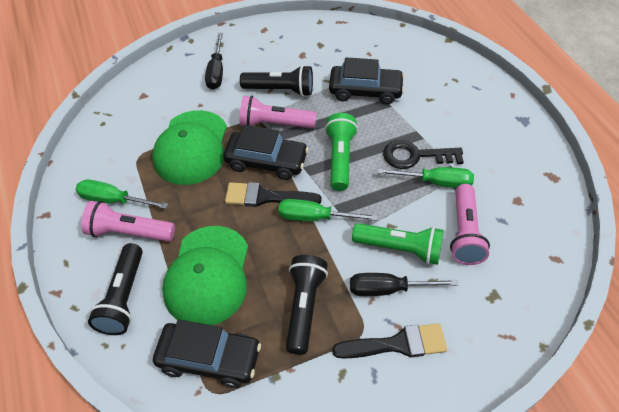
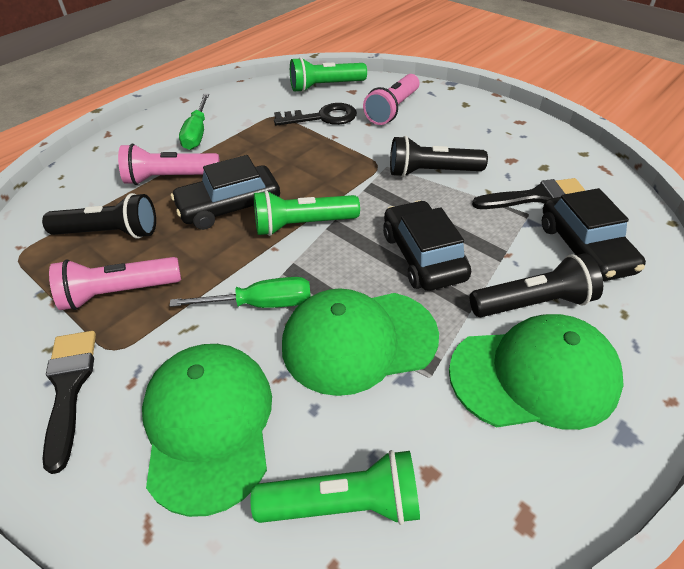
black screwdriver: 2 -> 0
green cap: 2 -> 3
green flashlight: 2 -> 3
green screwdriver: 3 -> 2

